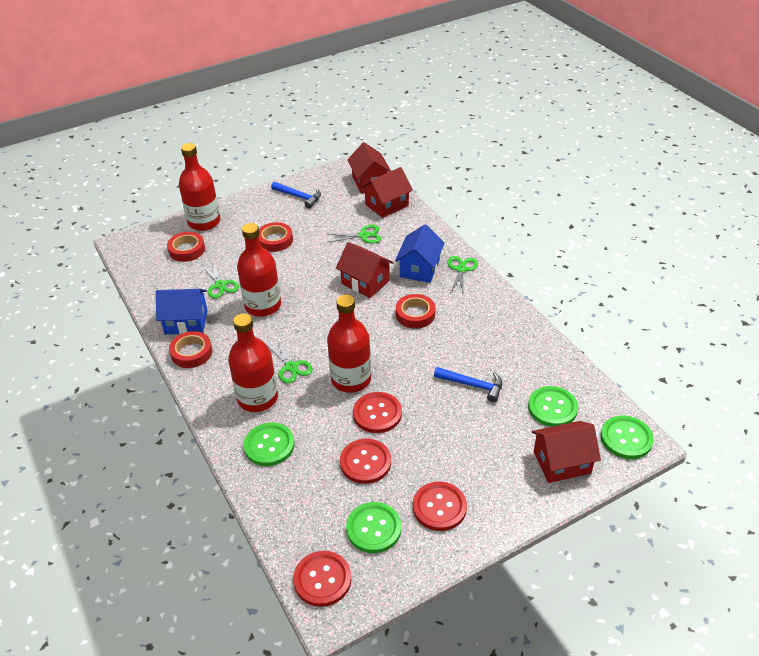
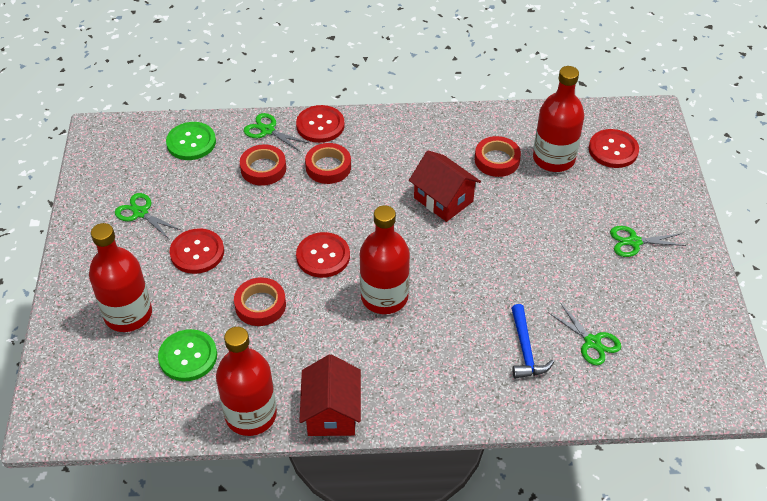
blue hammer: 2 -> 1
blue house: 2 -> 0
green button: 4 -> 2
red house: 4 -> 2

